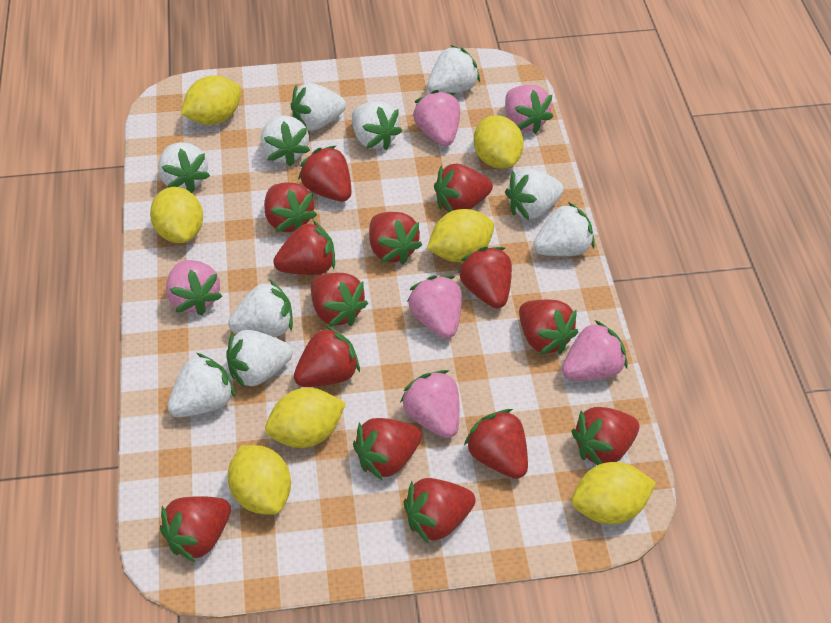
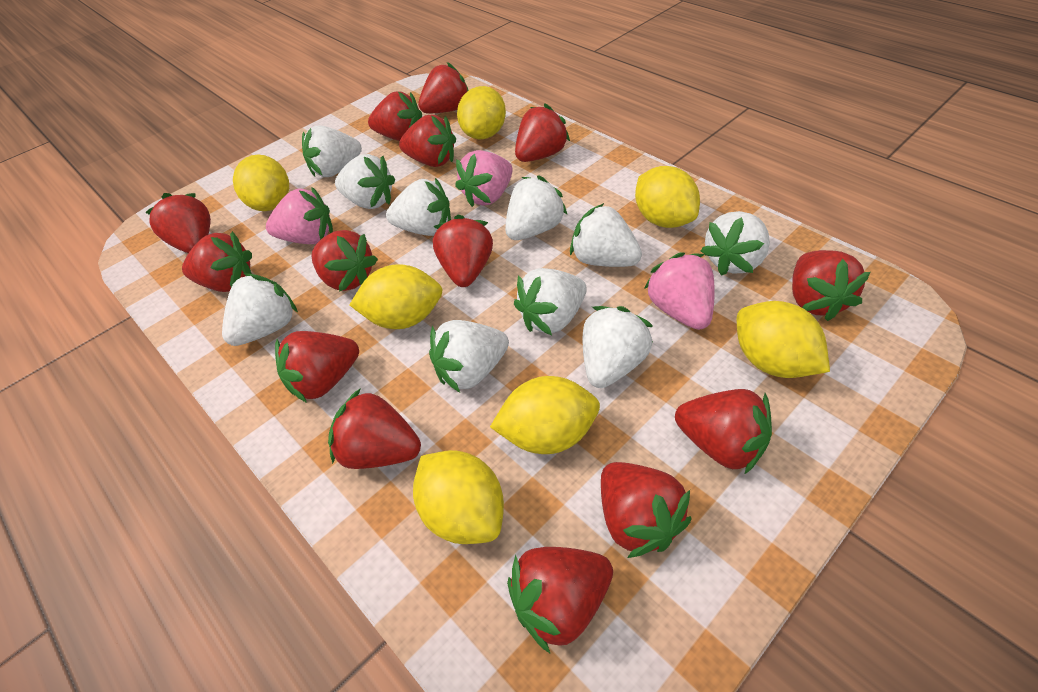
pink strawberry: 6 -> 3

